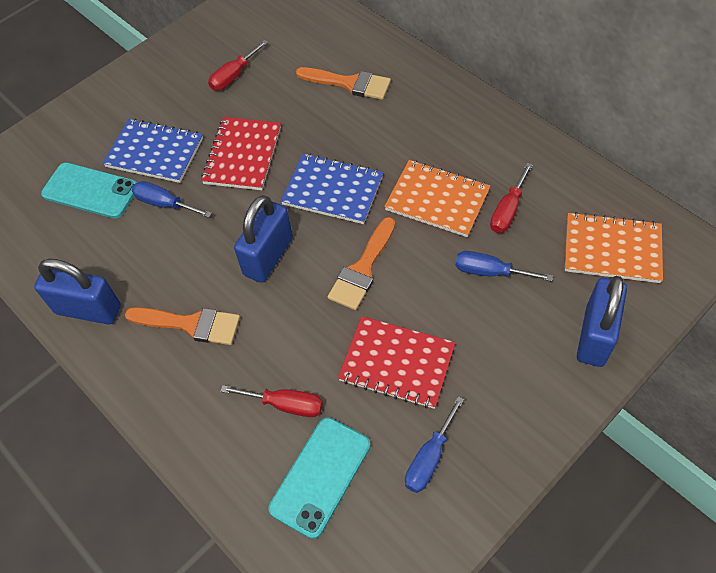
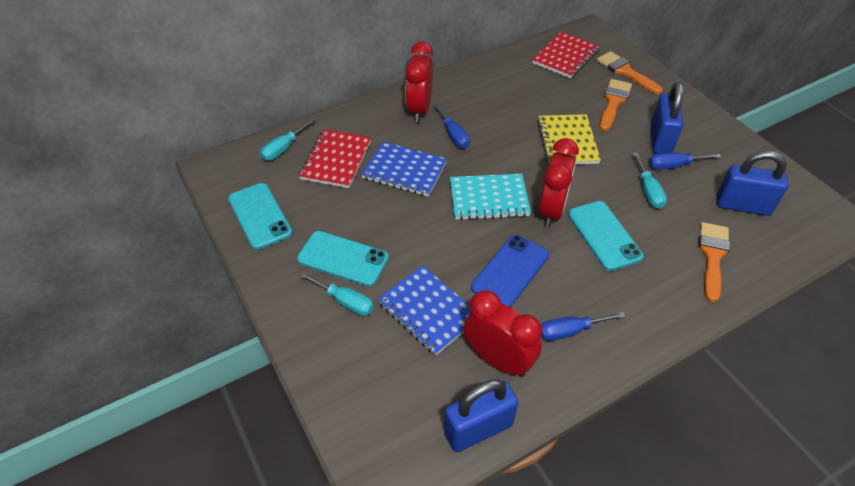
blue phone: 0 -> 1
orange notebook: 2 -> 0
red clock: 0 -> 3
red screwdriver: 3 -> 0
turquoise notebook: 0 -> 1
turquoise phone: 2 -> 3
turquoise screwdriver: 0 -> 3
yellow notebook: 0 -> 1

